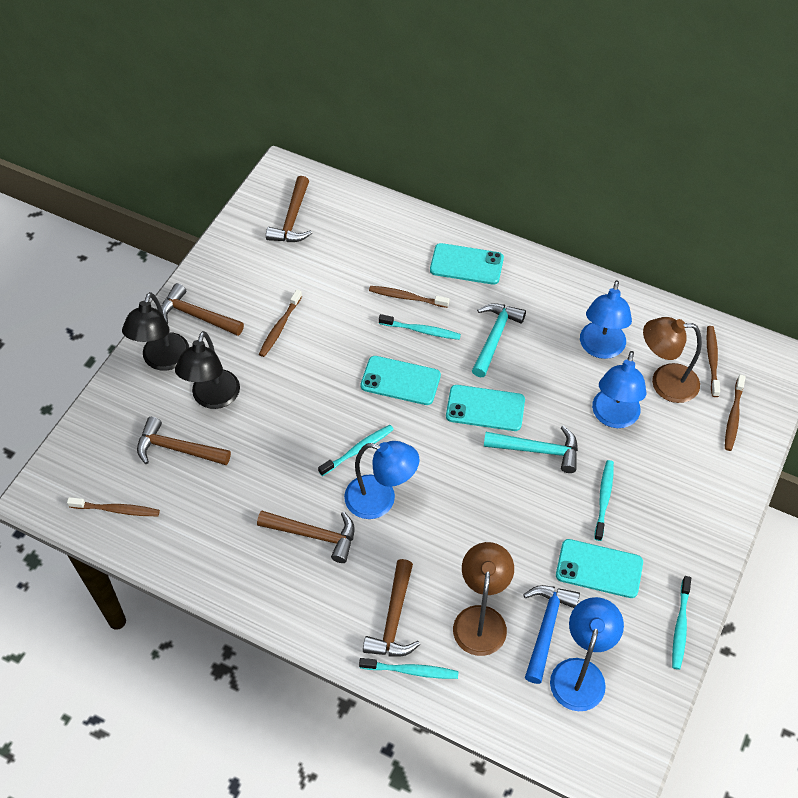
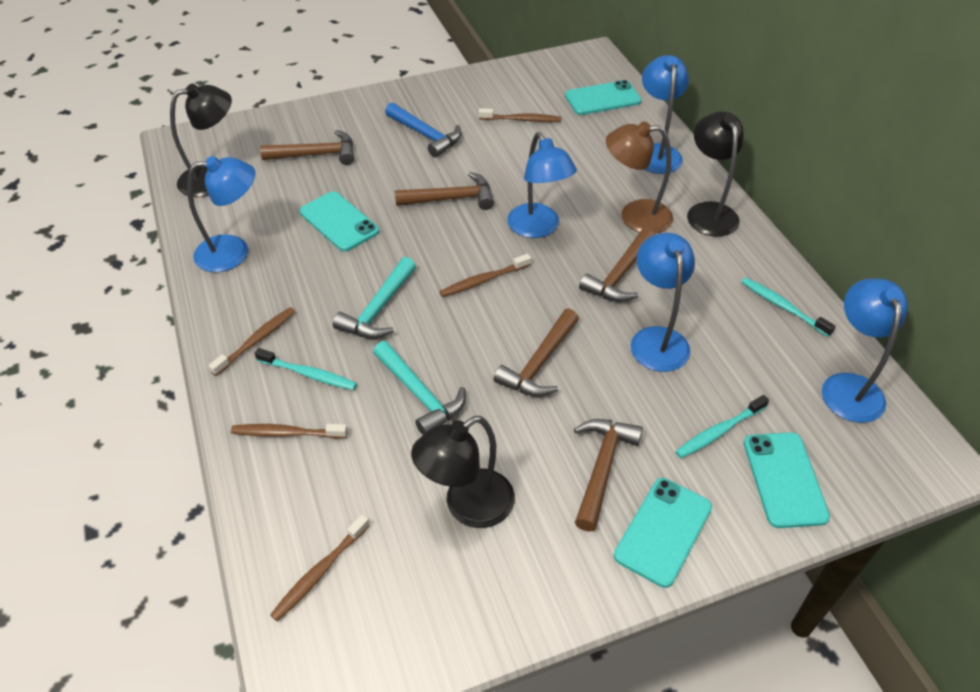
black lamp: 2 -> 3
blue lamp: 4 -> 5
brown lamp: 2 -> 1
turquoise toothbrush: 5 -> 3

